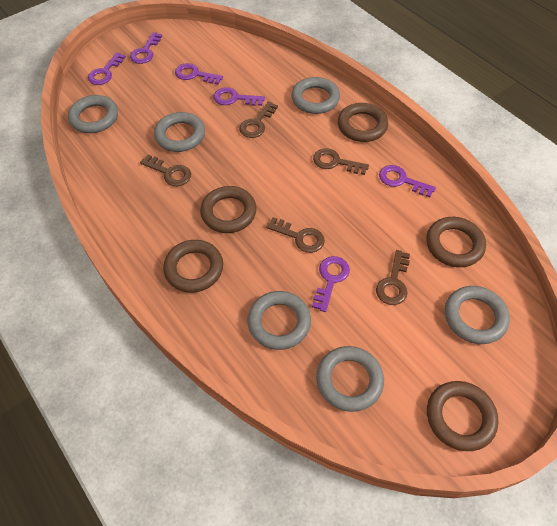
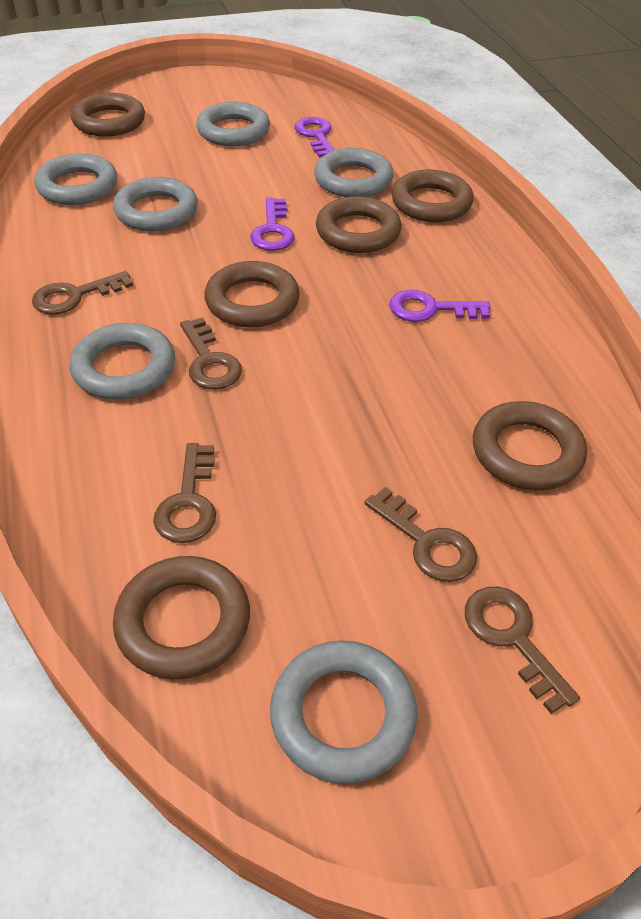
brown ring: 5 -> 6
purple key: 6 -> 3

